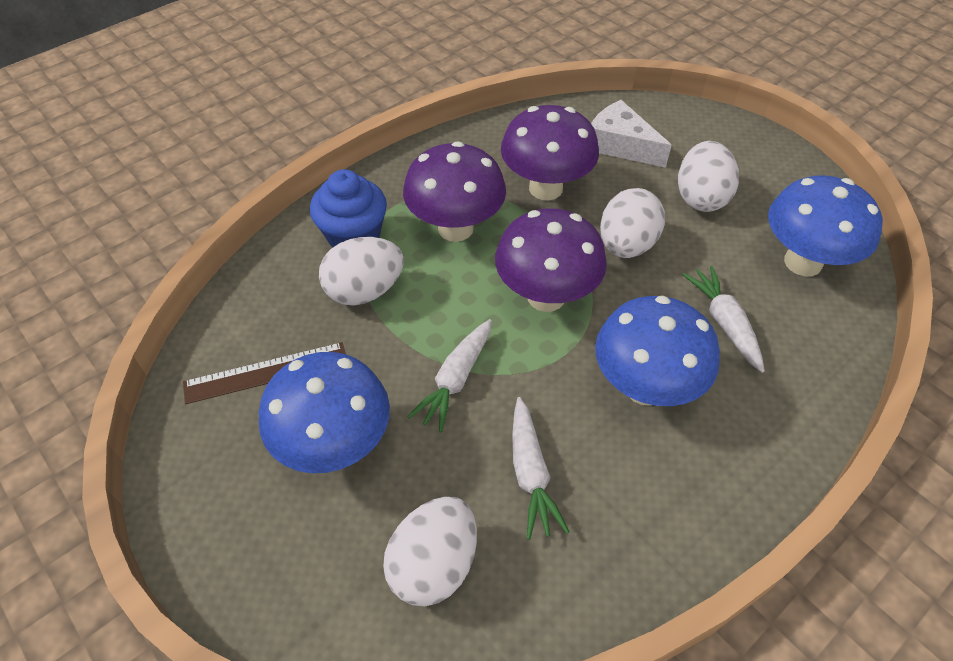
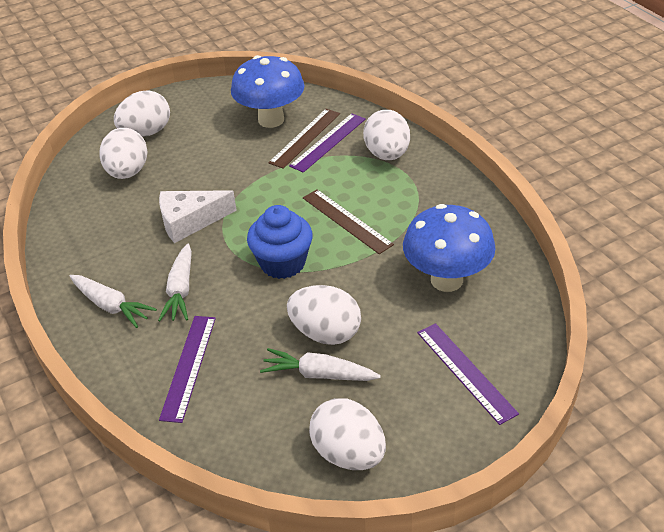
blue mushroom: 3 -> 2
brown ruler: 1 -> 2
purple mushroom: 3 -> 0
purple ruler: 0 -> 3
white egg: 4 -> 5

